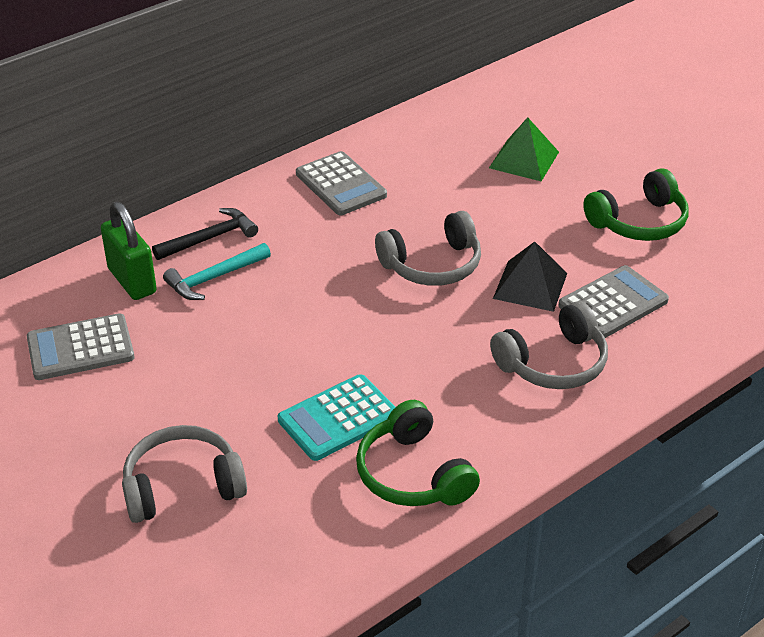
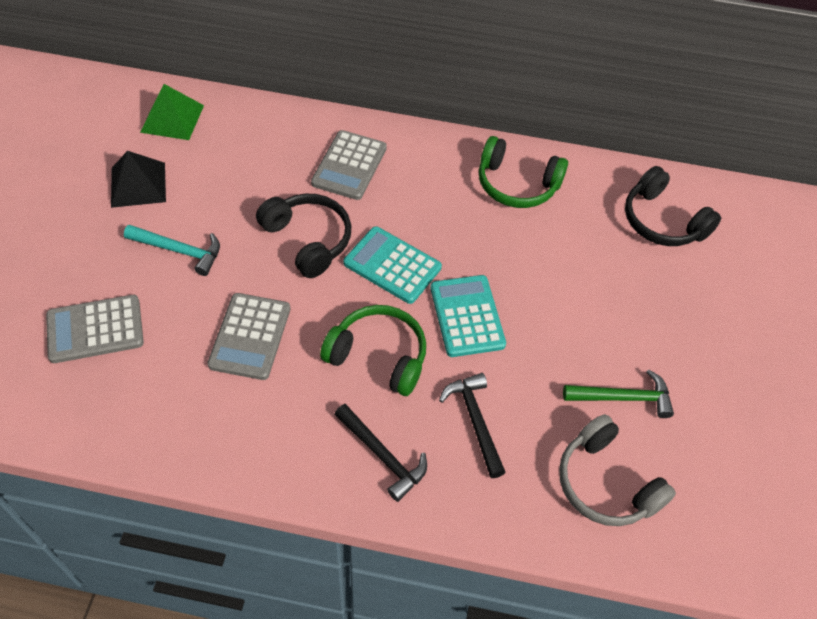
black hammer: 1 -> 2
black headphones: 0 -> 2
green hammer: 0 -> 1
green padlock: 1 -> 0
grey headphones: 3 -> 1
turquoise calculator: 1 -> 2

